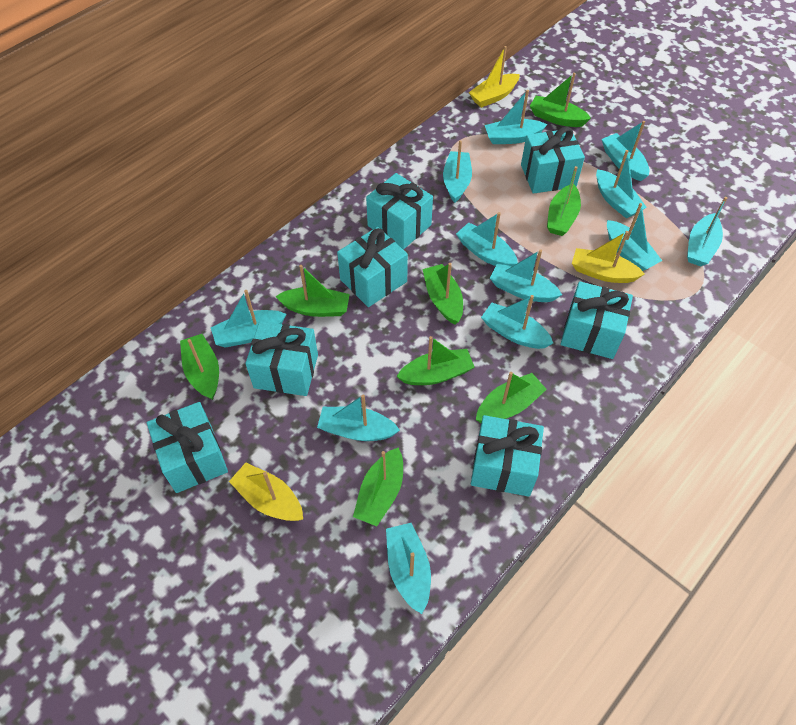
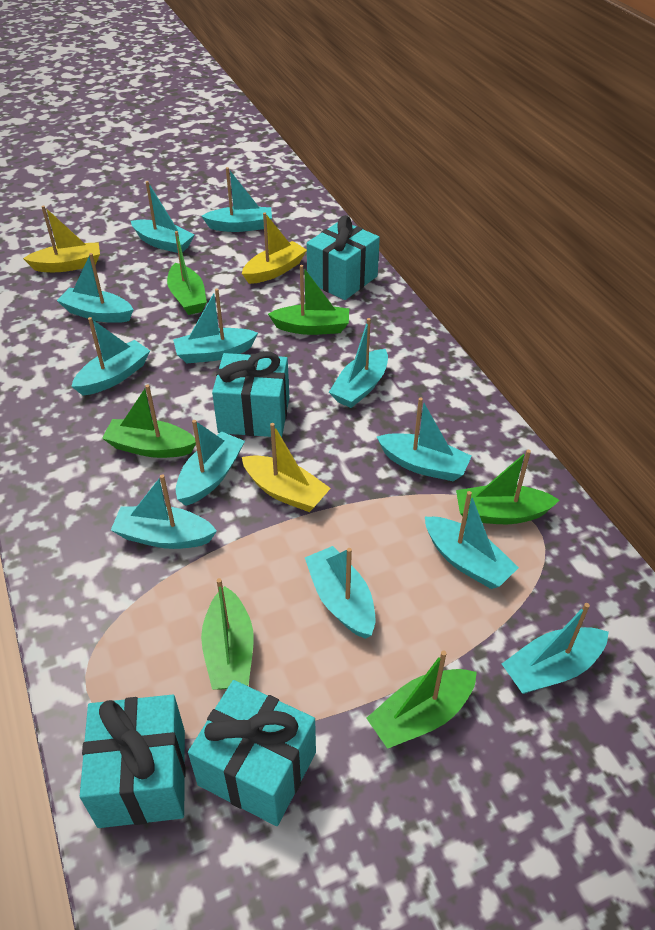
green boat: 8 -> 6
turquoise gift: 7 -> 4

